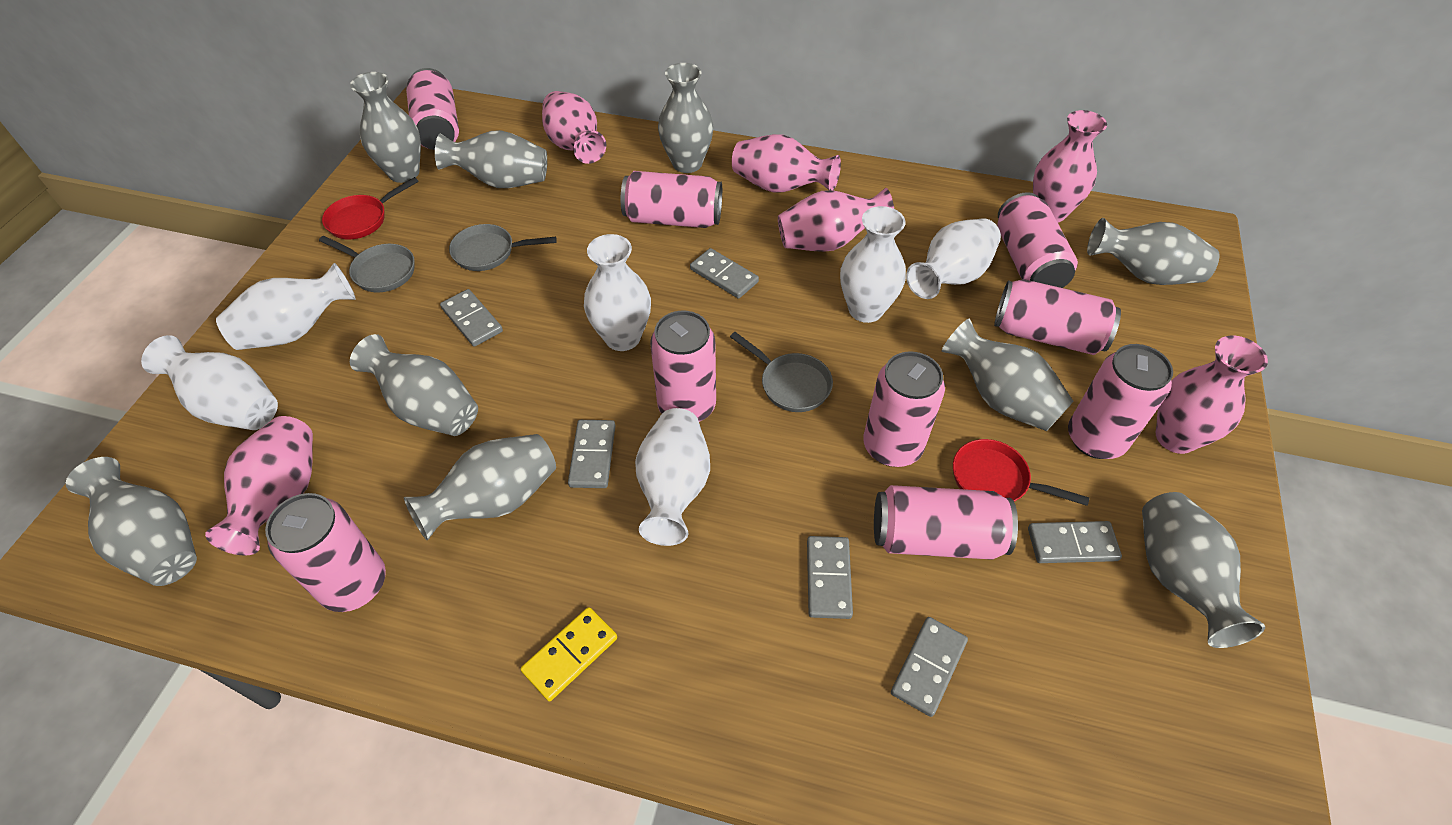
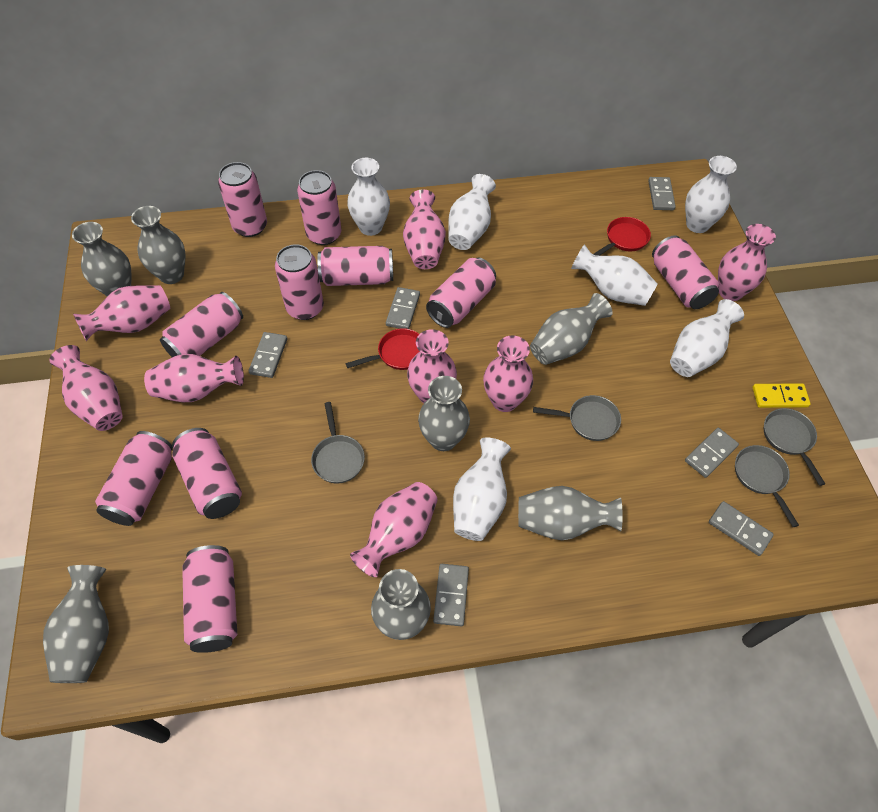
grey pan: 3 -> 4
grey vase: 9 -> 7
pink can: 9 -> 10
pink vase: 6 -> 8

